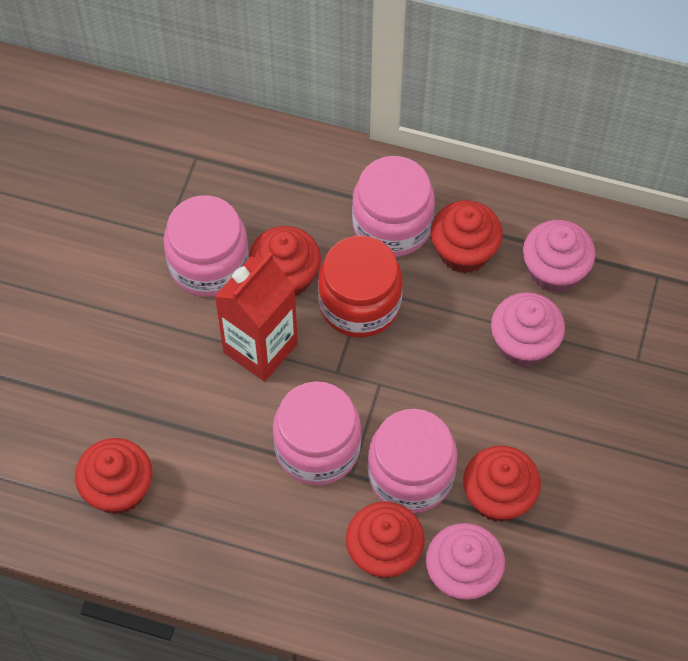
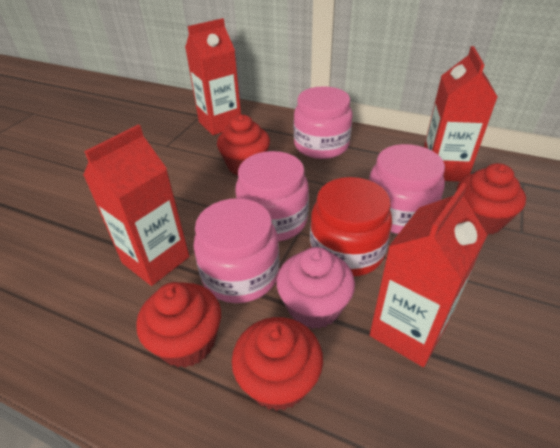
pink cupcake: 3 -> 1
red carton: 1 -> 4
red cupcake: 5 -> 4

